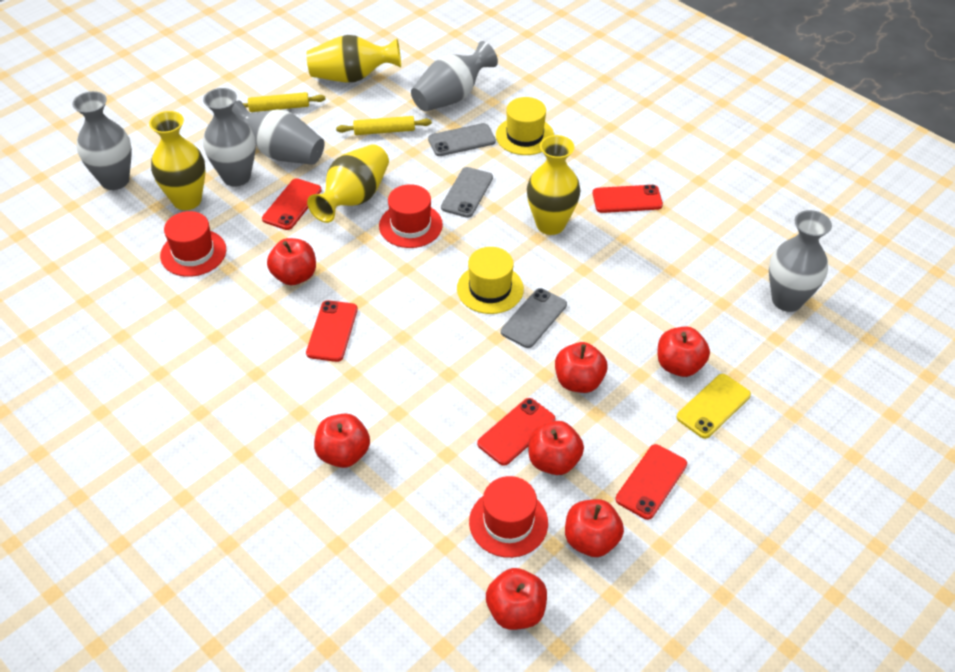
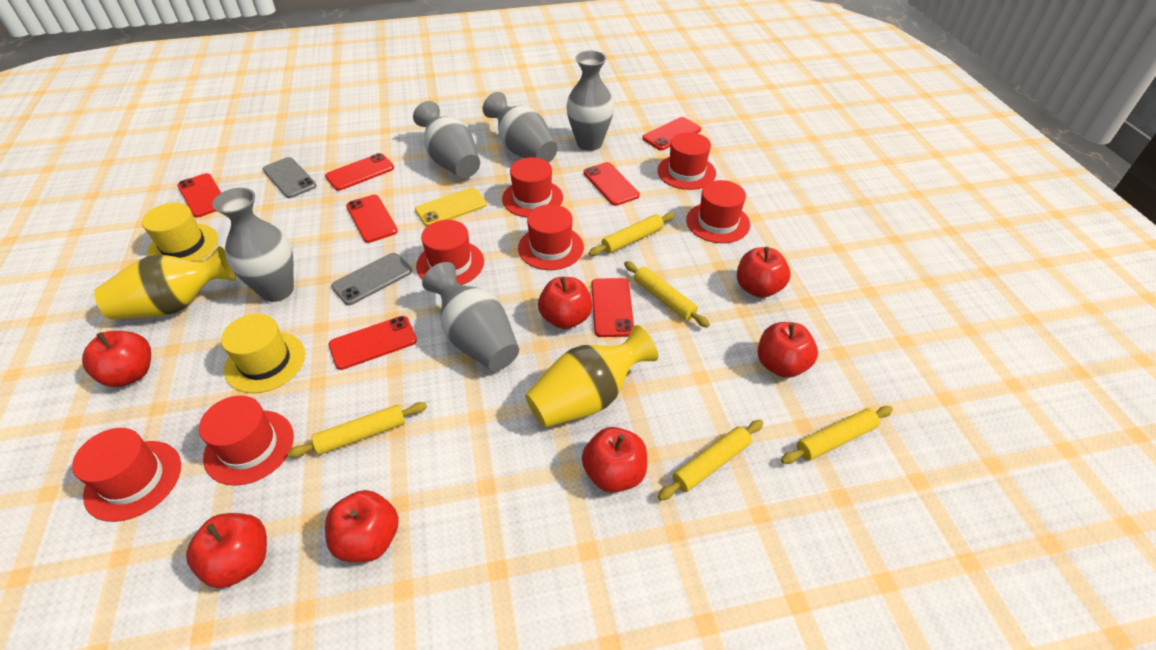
grey phone: 3 -> 2
red hat: 3 -> 7
red phone: 5 -> 7
yellow rolling pin: 2 -> 5
yellow vase: 4 -> 2

